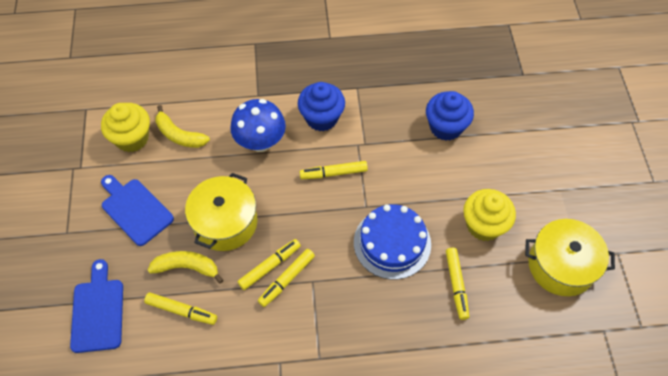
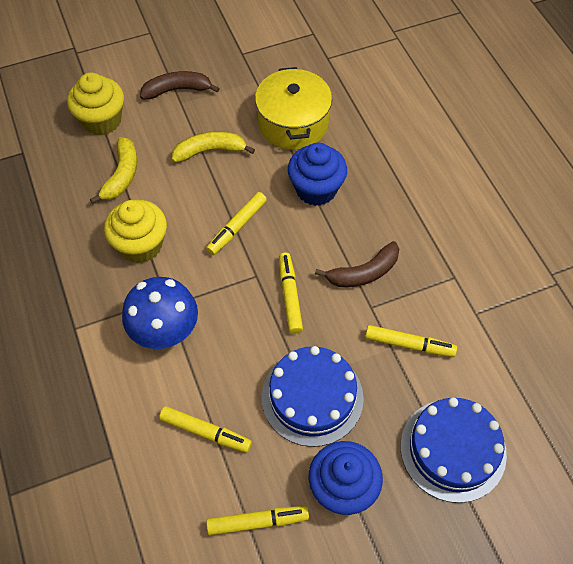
blue cake: 1 -> 2
blue cutting board: 2 -> 0
brown banana: 0 -> 2
yellow pot: 2 -> 1

